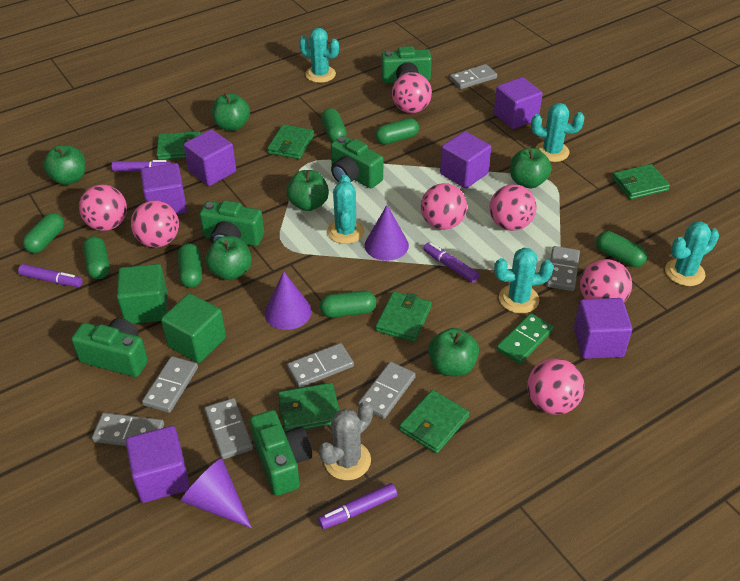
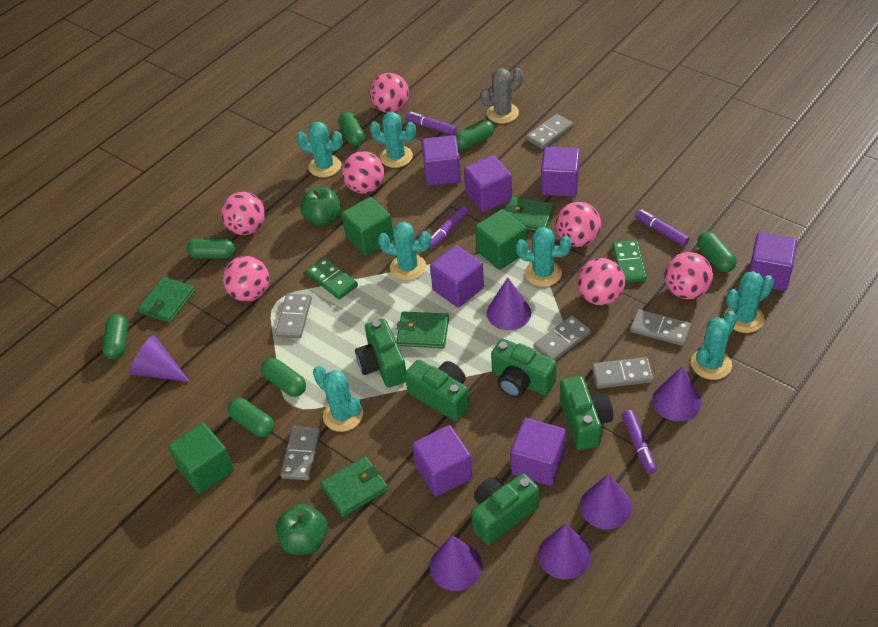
green apple: 6 -> 2
green cube: 2 -> 3
green domino: 1 -> 2
green wallet: 6 -> 4
grey domino: 7 -> 6
purple cone: 3 -> 6
purple cube: 6 -> 7
turquoise cactus: 5 -> 7

